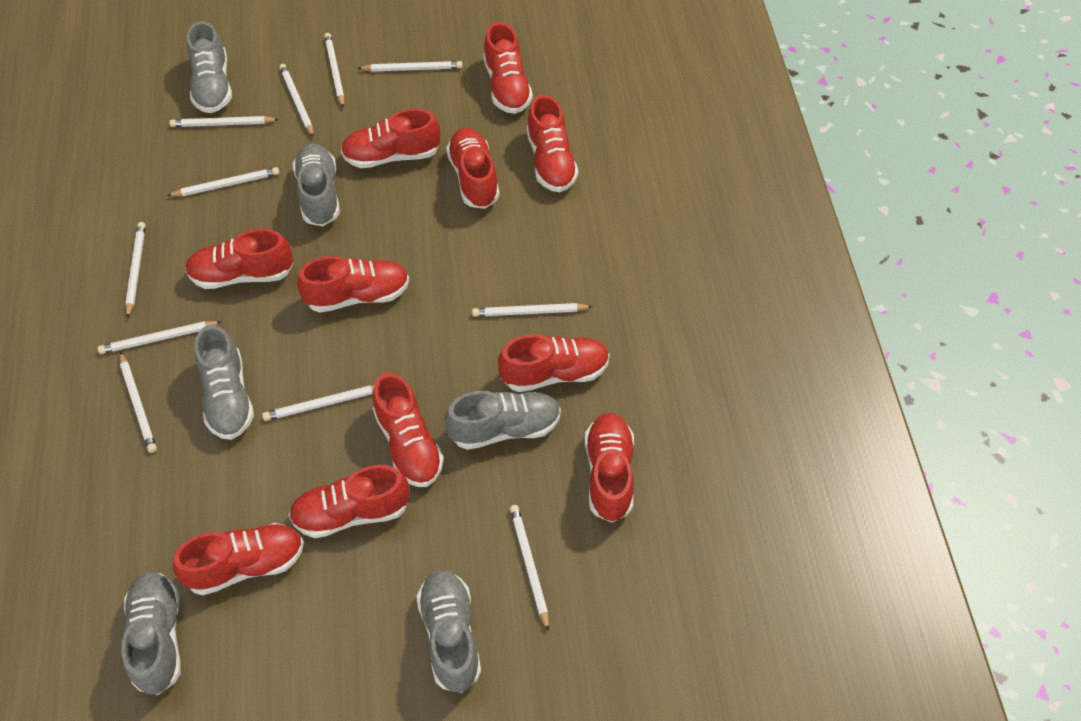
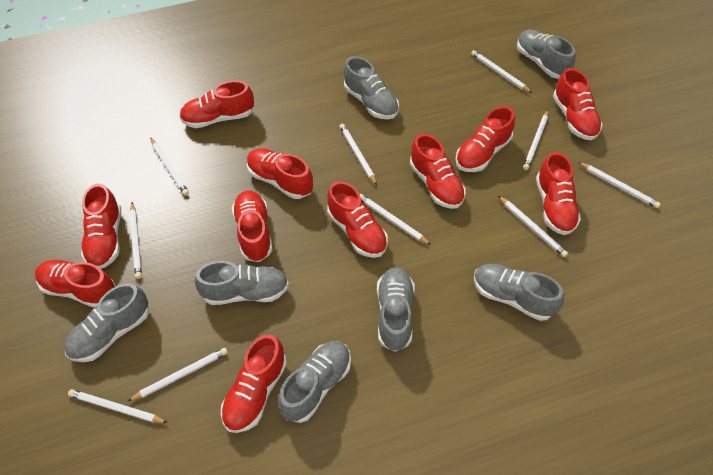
grey shoe: 6 -> 7
white pencil: 11 -> 10

